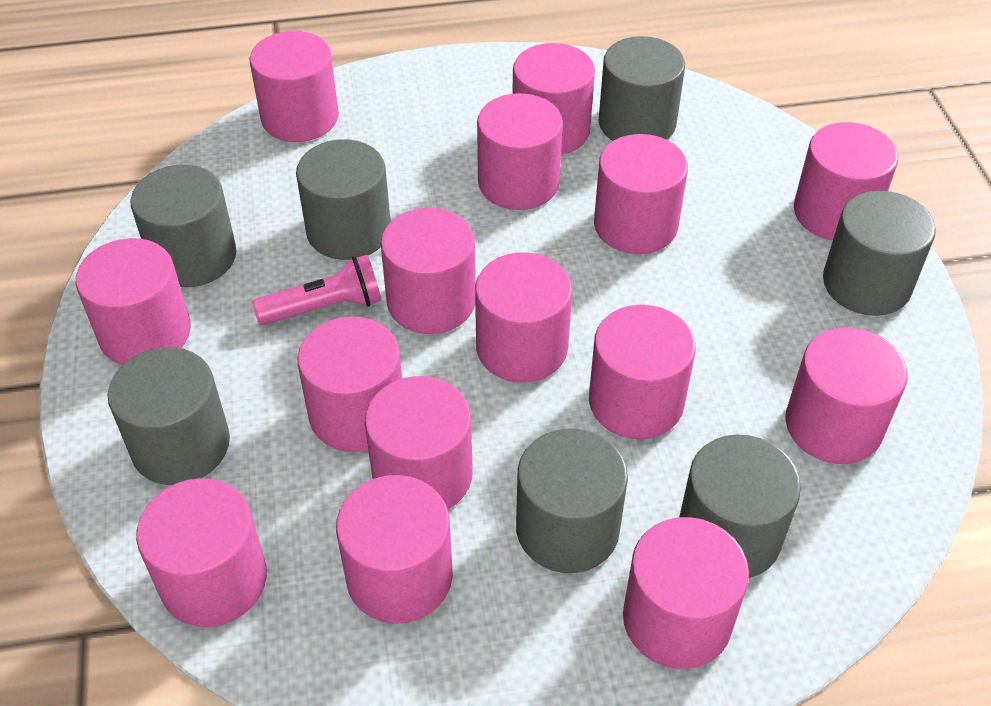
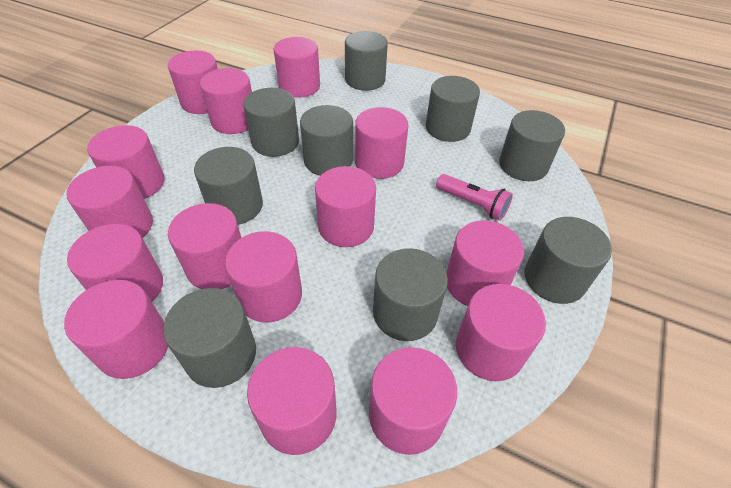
grey cylinder: 7 -> 9

